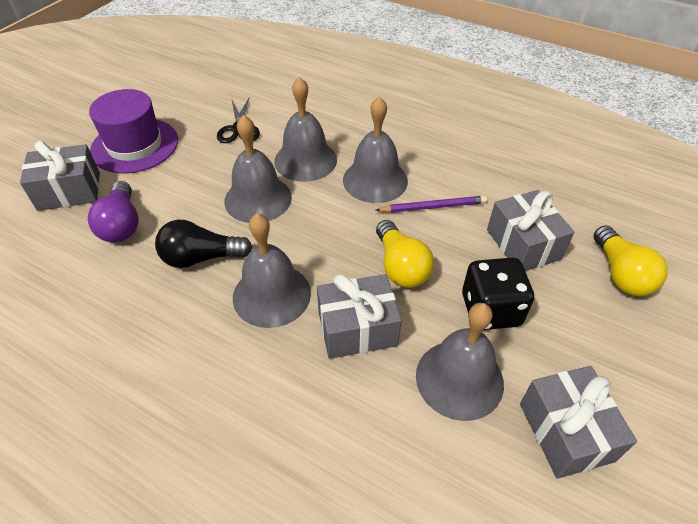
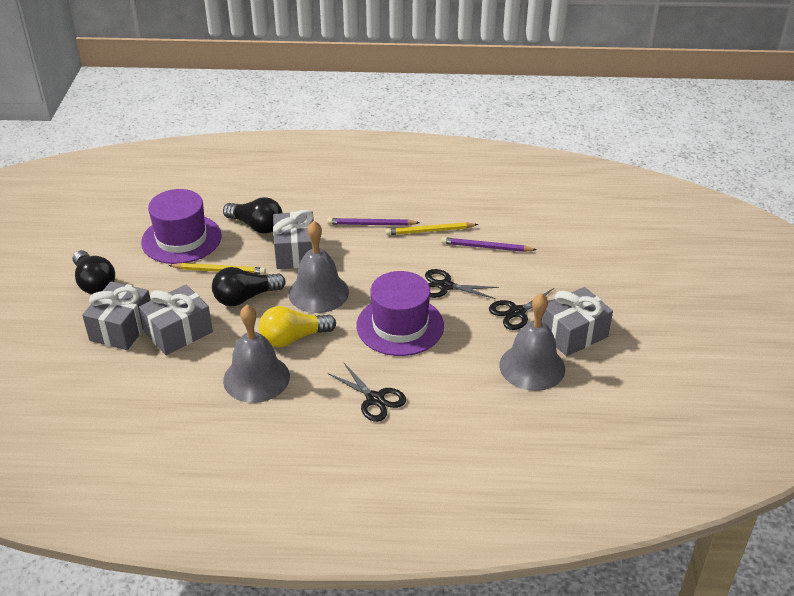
black dice: 1 -> 0
black light bulb: 1 -> 3
black scissors: 1 -> 3
grey bell: 5 -> 3
purple hat: 1 -> 2
purple light bulb: 1 -> 0
purple pencil: 1 -> 2
yellow light bulb: 2 -> 1
yellow pencil: 0 -> 2

